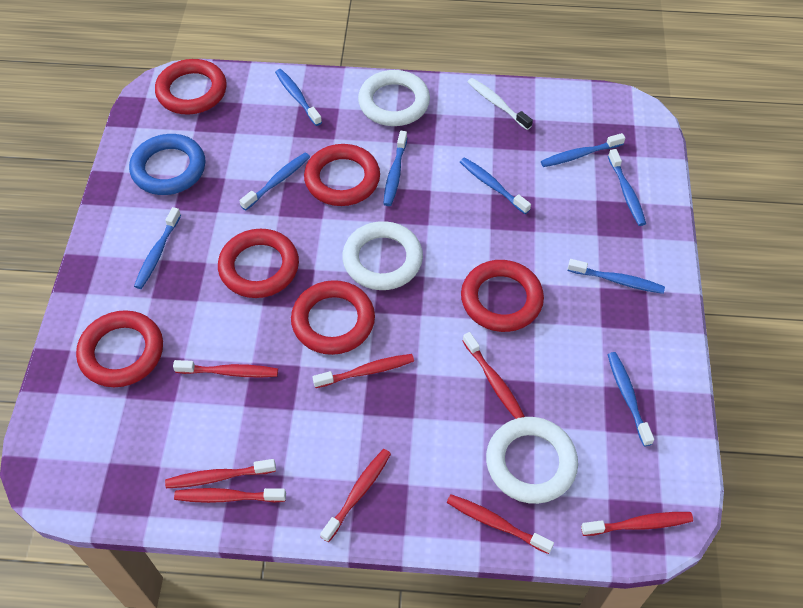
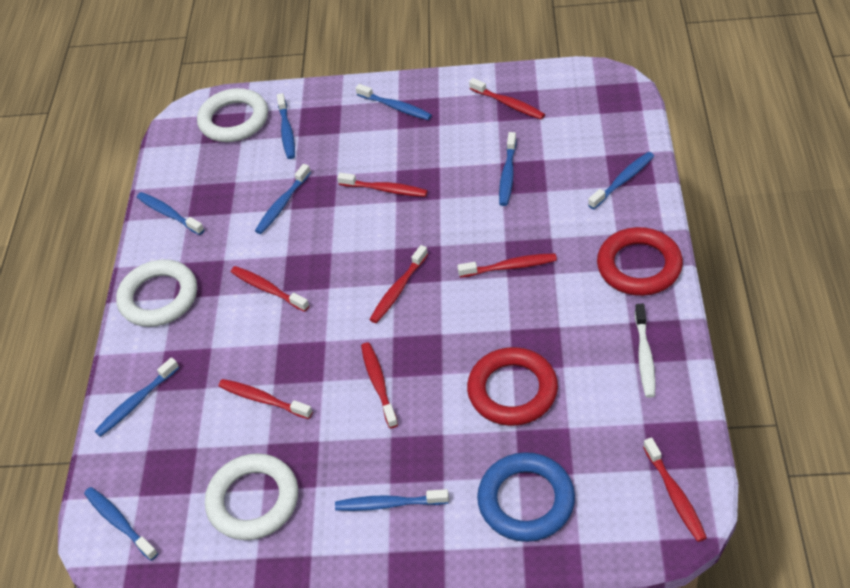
red ring: 6 -> 2

